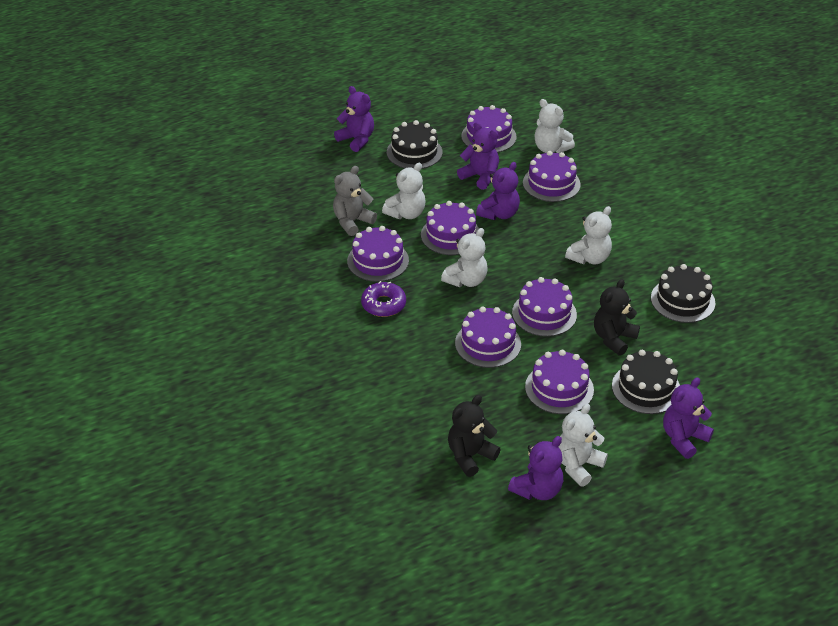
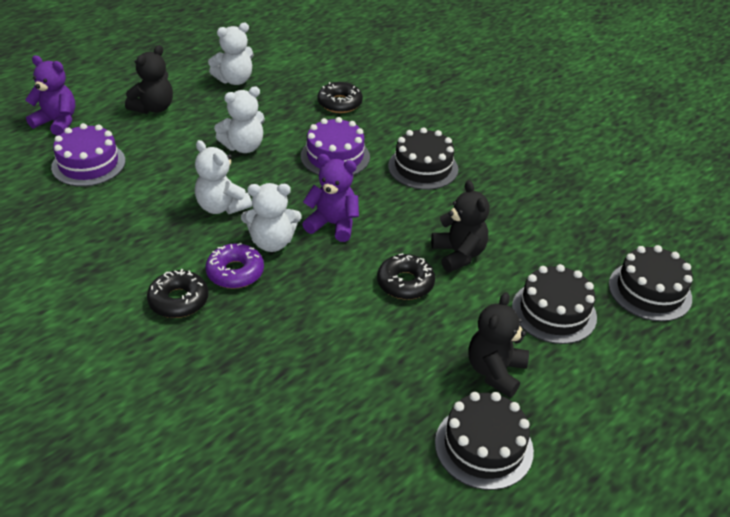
black cake: 3 -> 4
black donut: 0 -> 3
black teddy bear: 2 -> 3
grey teddy bear: 1 -> 0
purple cake: 7 -> 2
purple teddy bear: 5 -> 2
white teddy bear: 5 -> 4

